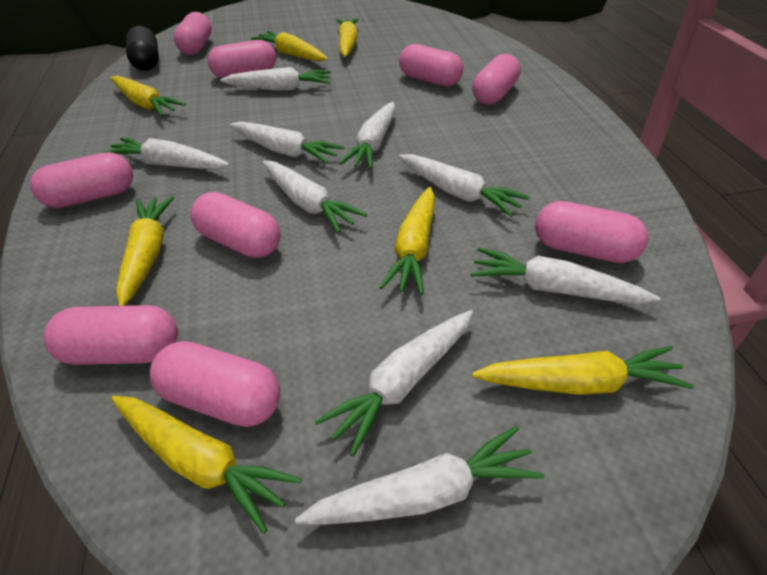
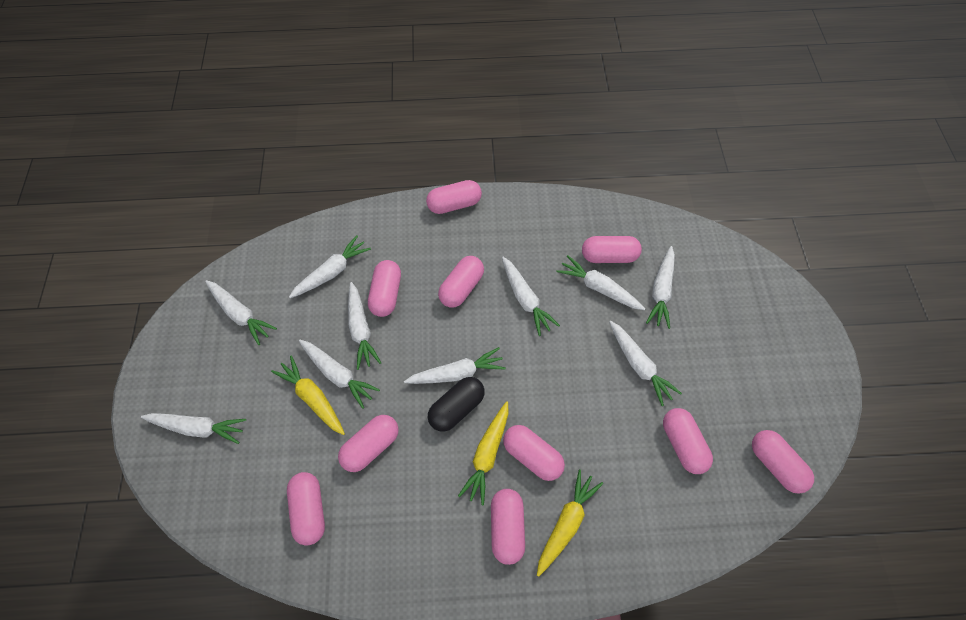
pink capsule: 9 -> 10
white carrot: 9 -> 10
yellow carrot: 7 -> 3

